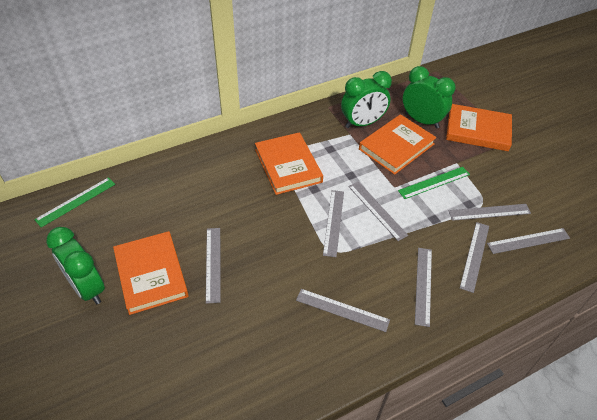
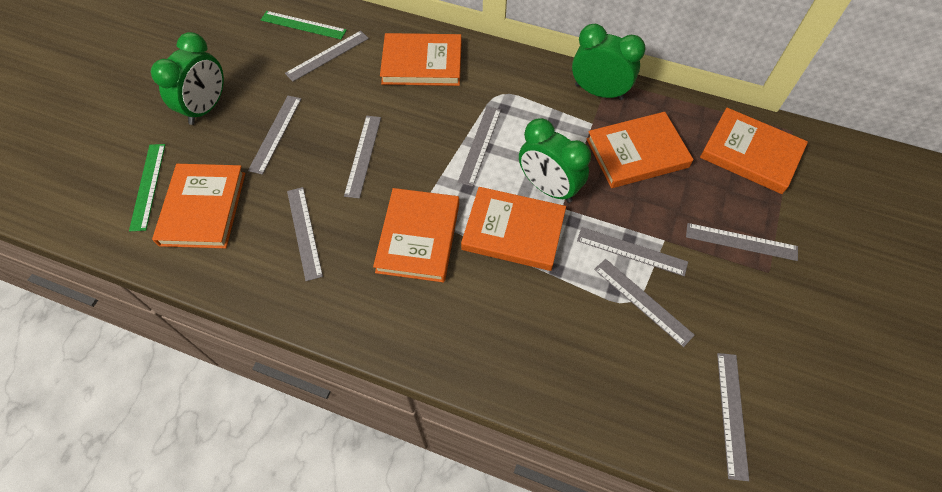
grey ruler: 8 -> 9
orange book: 4 -> 6

